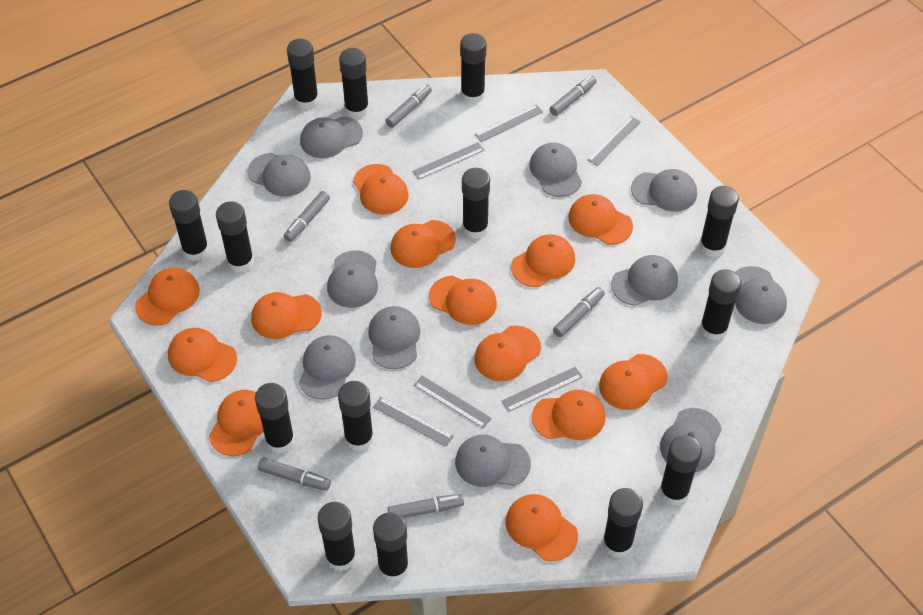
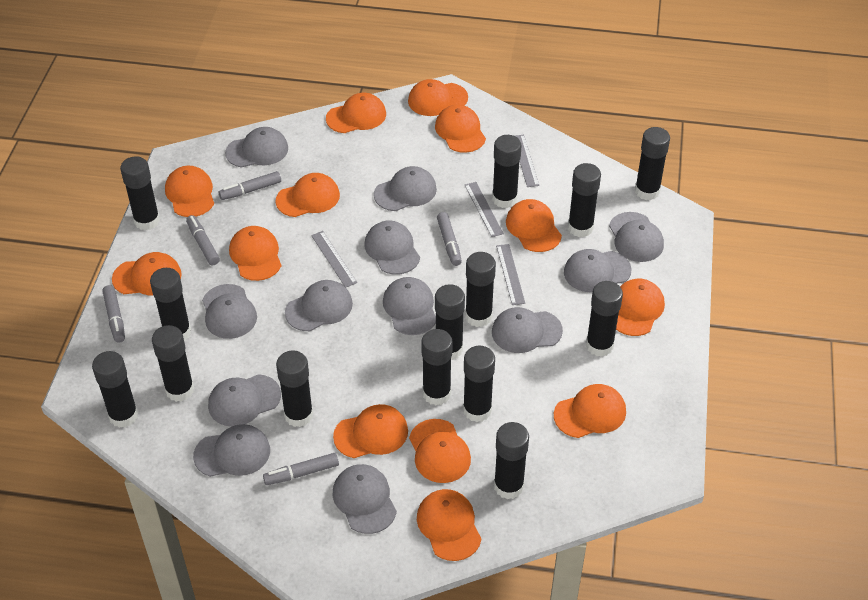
grey cap: 11 -> 12
grey marker: 6 -> 5
grey ruler: 6 -> 4

